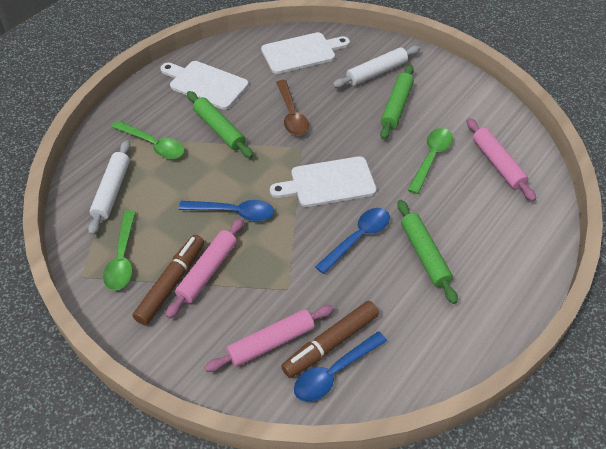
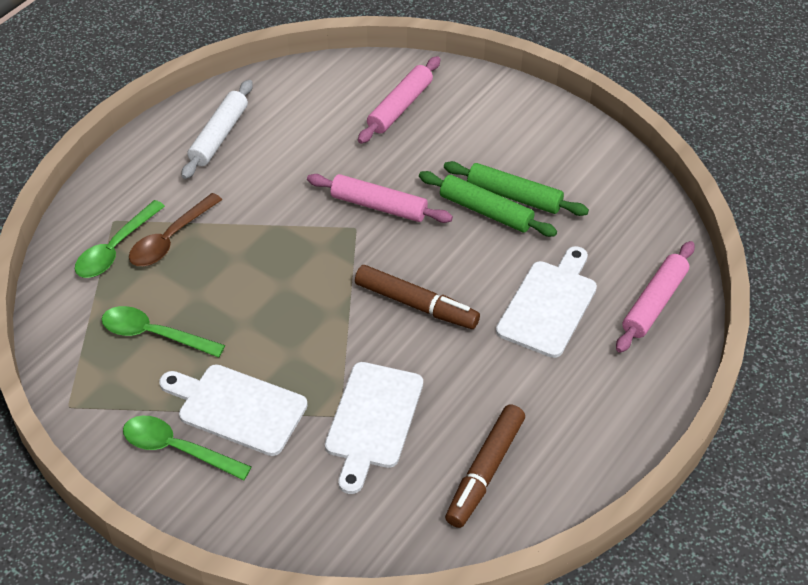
blue spoon: 3 -> 0
green rolling pin: 3 -> 2
white rolling pin: 2 -> 1

